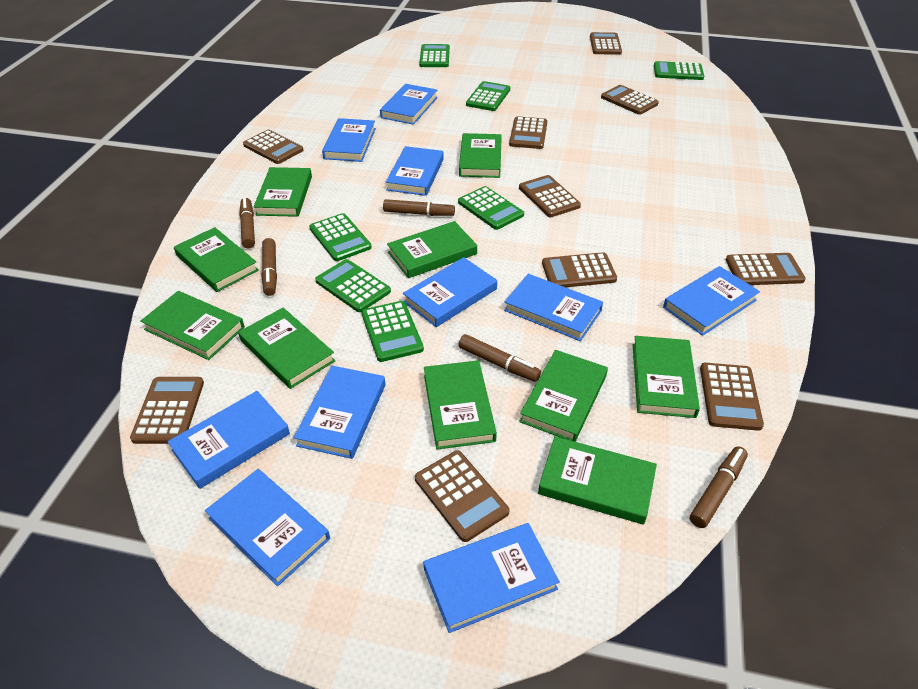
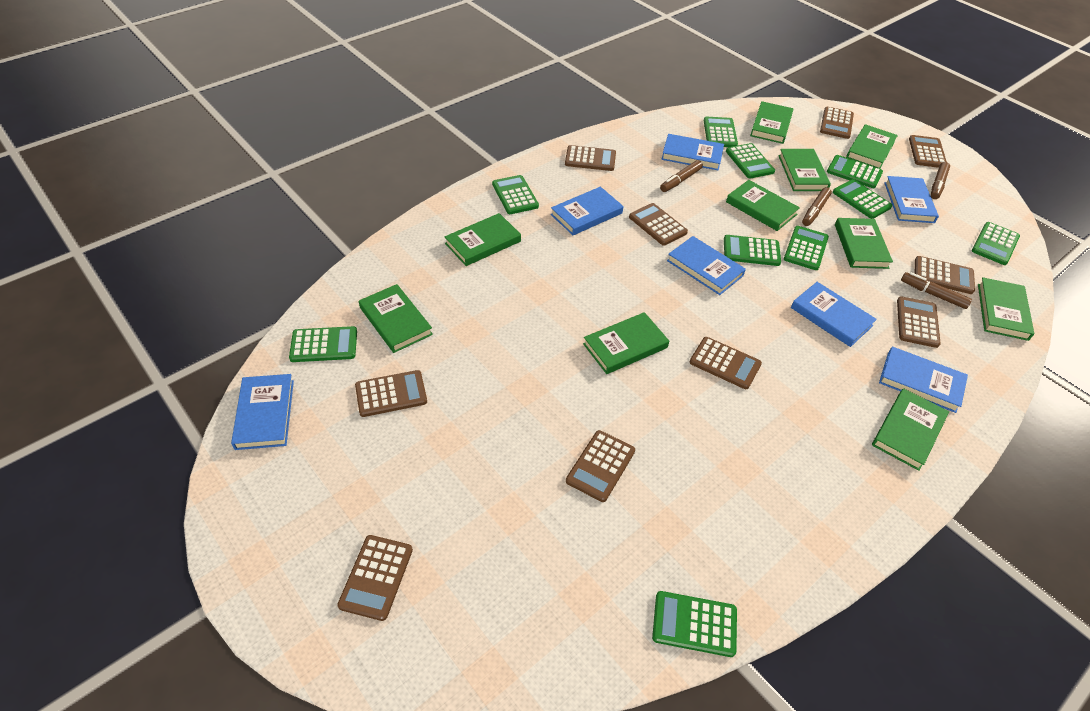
blue book: 10 -> 7
brown marker: 5 -> 4
green calculator: 7 -> 10

